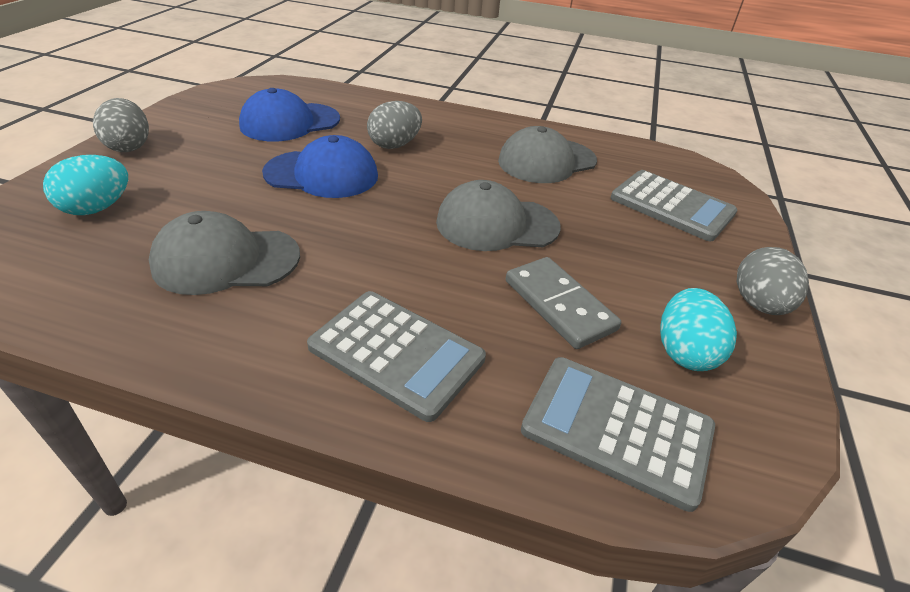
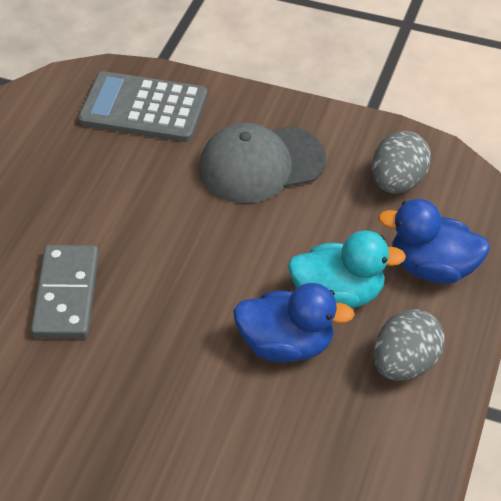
blue cap: 2 -> 0
blue duck: 0 -> 2
grey calculator: 3 -> 1
grey cap: 3 -> 1
grey egg: 3 -> 2
turquoise duck: 0 -> 1
turquoise egg: 2 -> 0

